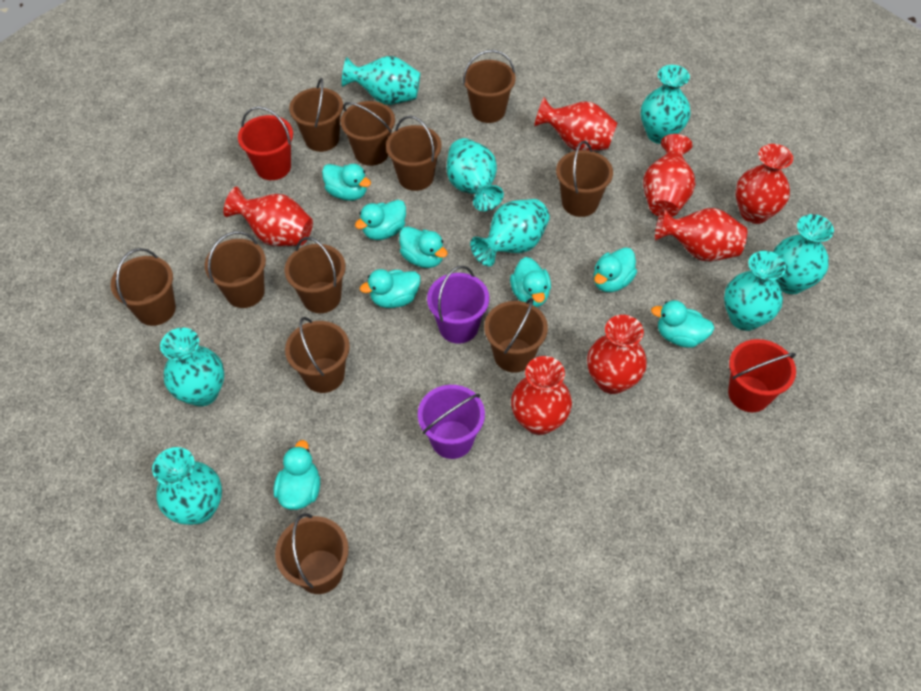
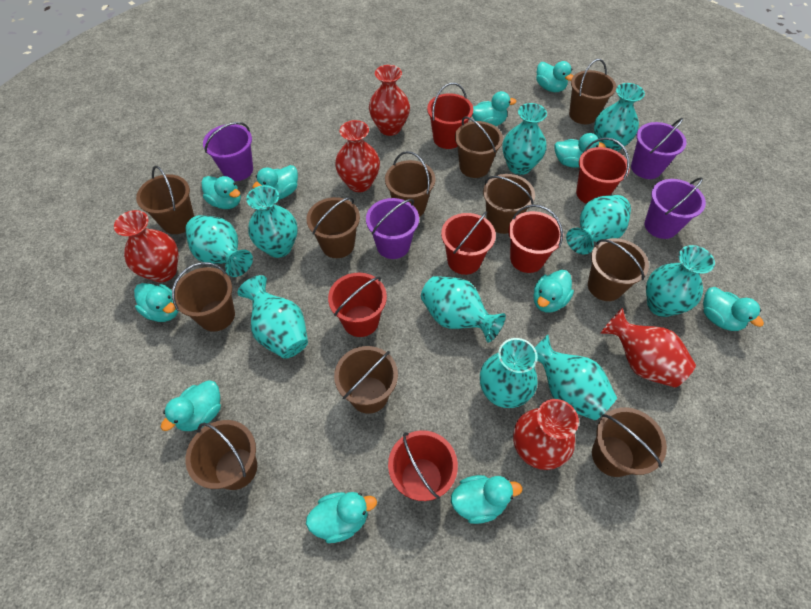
purple bucket: 2 -> 4
red bucket: 2 -> 6
red vase: 7 -> 5
turquoise duck: 8 -> 11
turquoise vase: 8 -> 10

